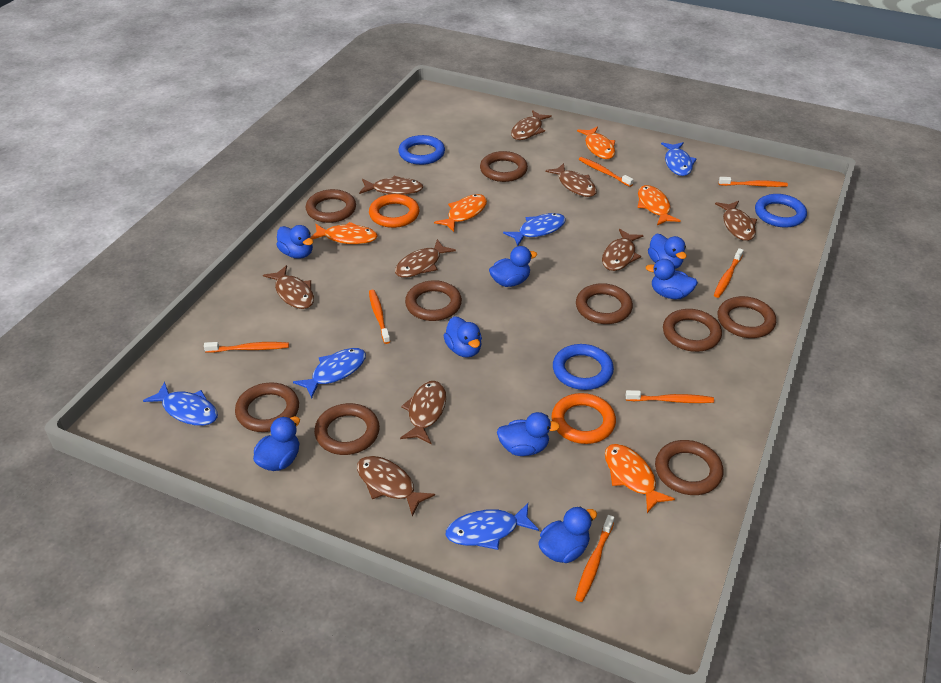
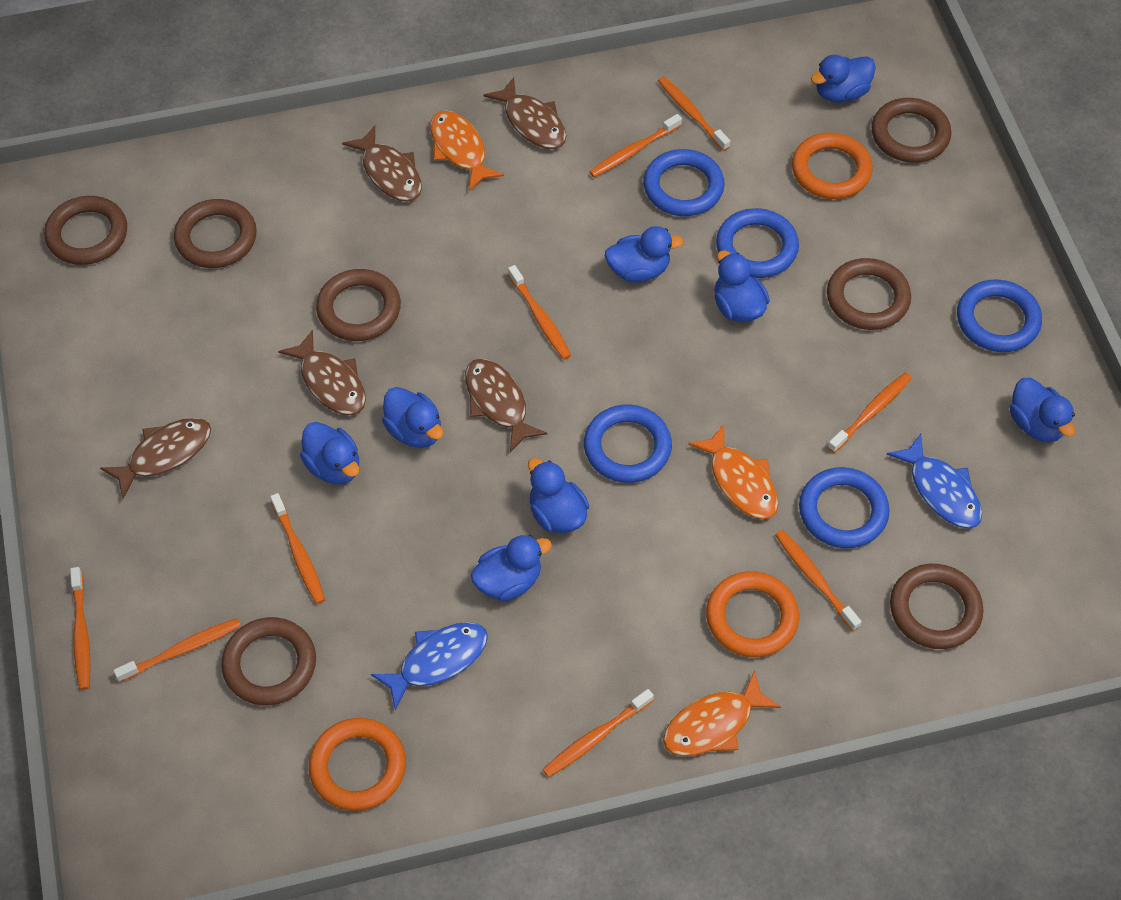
blue fish: 5 -> 2
blue ring: 3 -> 5
brown fish: 9 -> 5
brown ring: 9 -> 7
orange fish: 5 -> 3
orange ring: 2 -> 3
orange toothbrush: 7 -> 9

